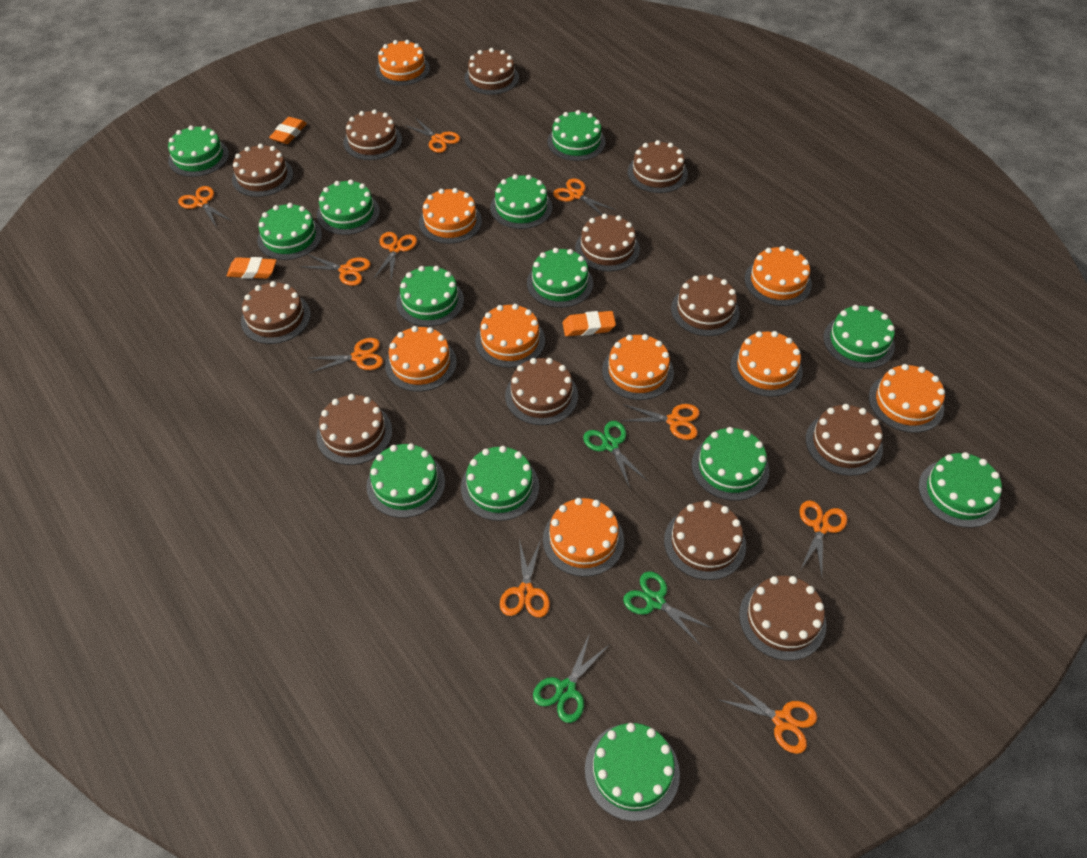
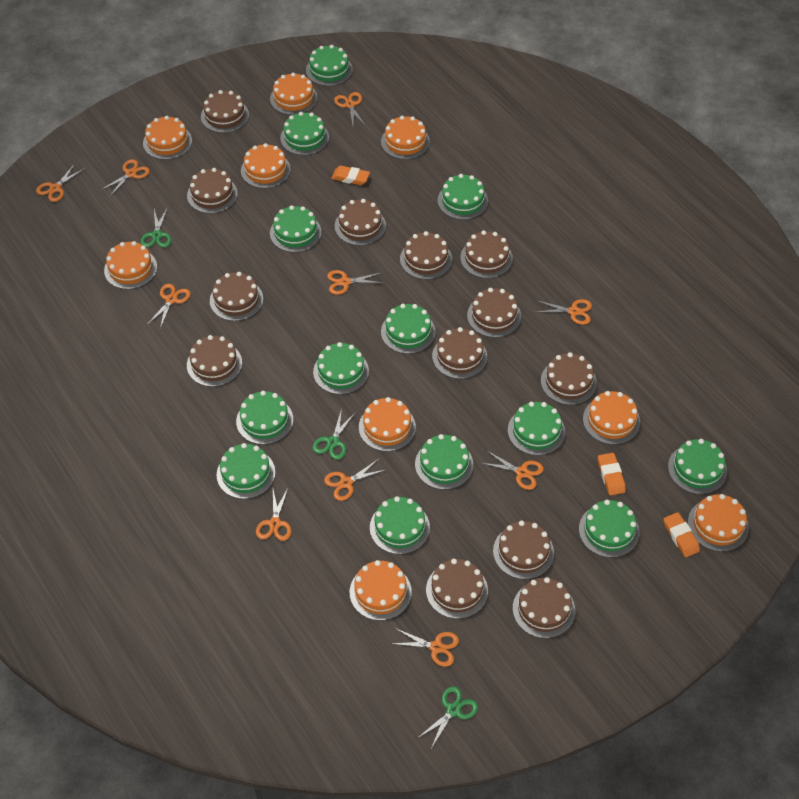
brown cake: 12 -> 13

